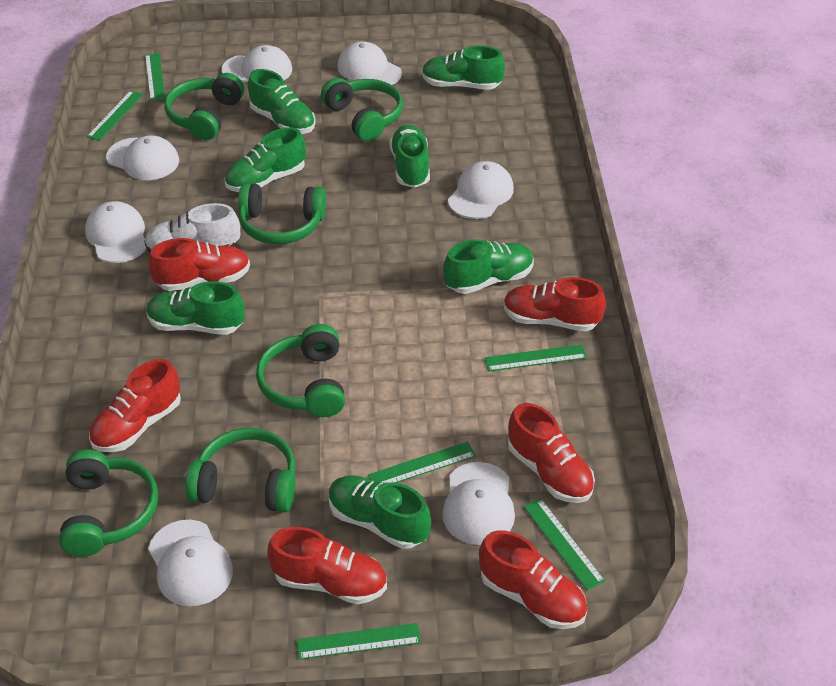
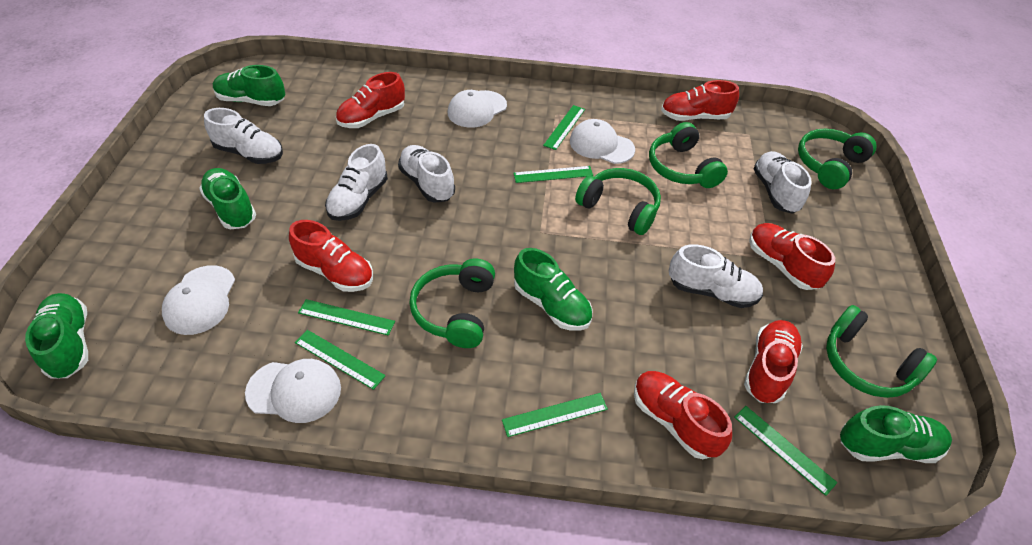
green headphones: 6 -> 5
green shoe: 7 -> 5
white cap: 7 -> 4
white shoe: 1 -> 5

